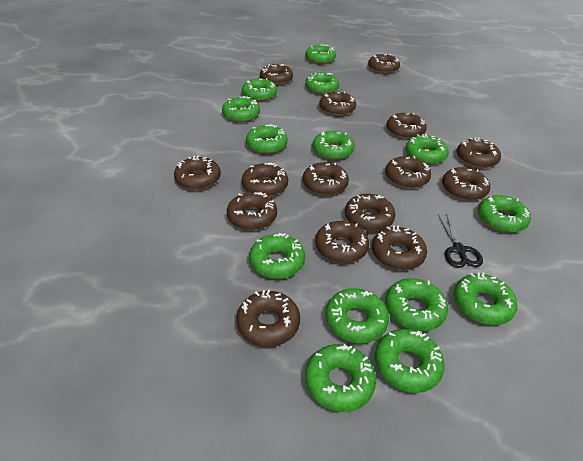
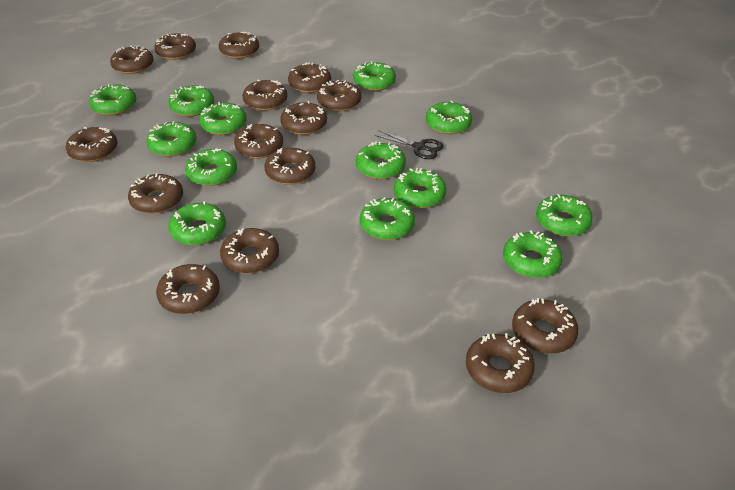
green donut: 14 -> 13

